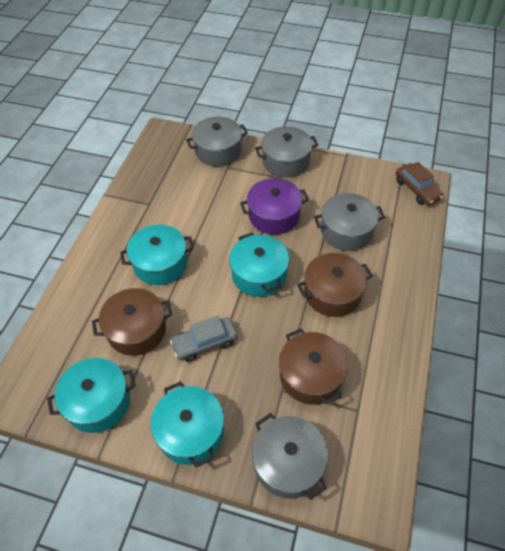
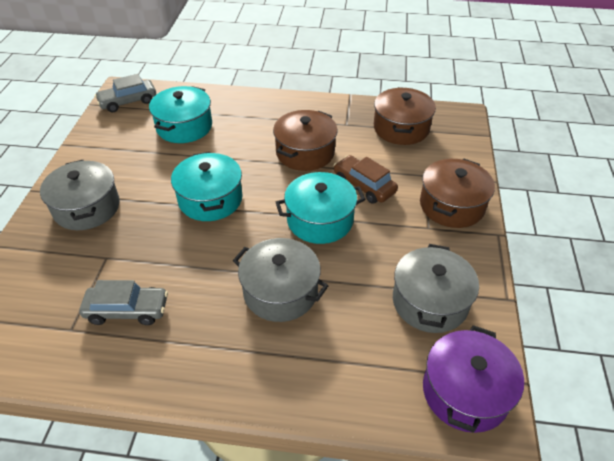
grey car: 1 -> 2
grey pot: 4 -> 3
turquoise pot: 4 -> 3

